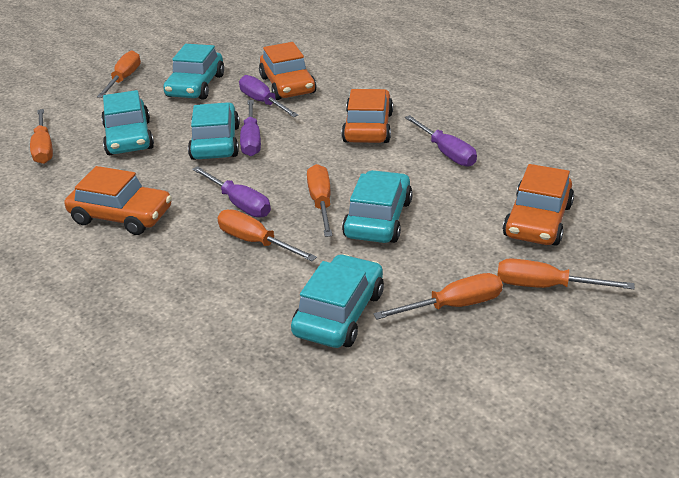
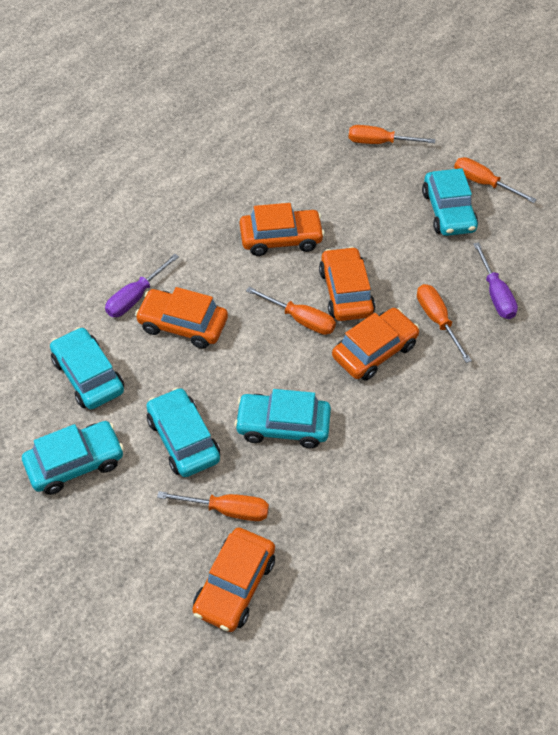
orange car: 4 -> 5
orange screwdriver: 6 -> 5
purple screwdriver: 4 -> 2

